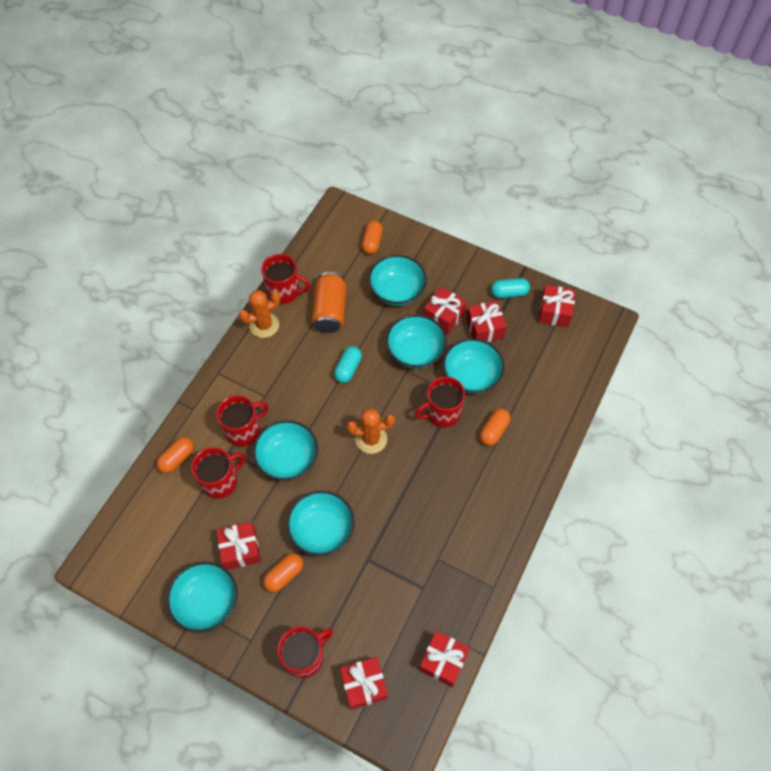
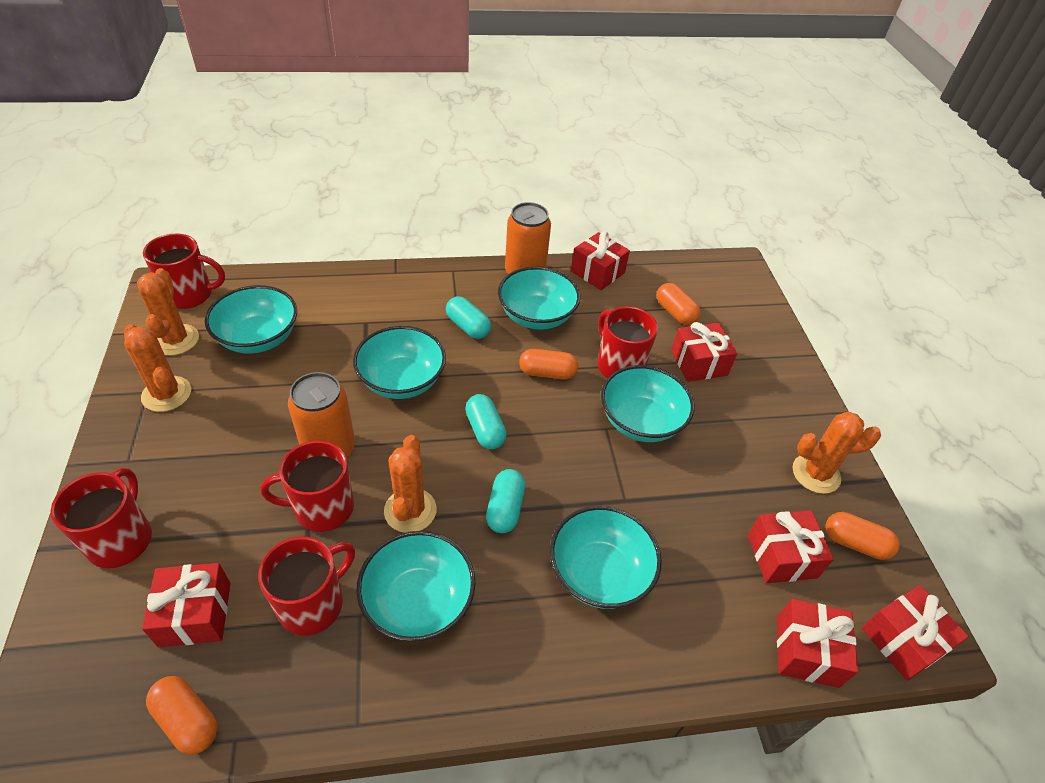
orange cactus: 2 -> 4
orange can: 1 -> 2
turquoise capsule: 2 -> 3

